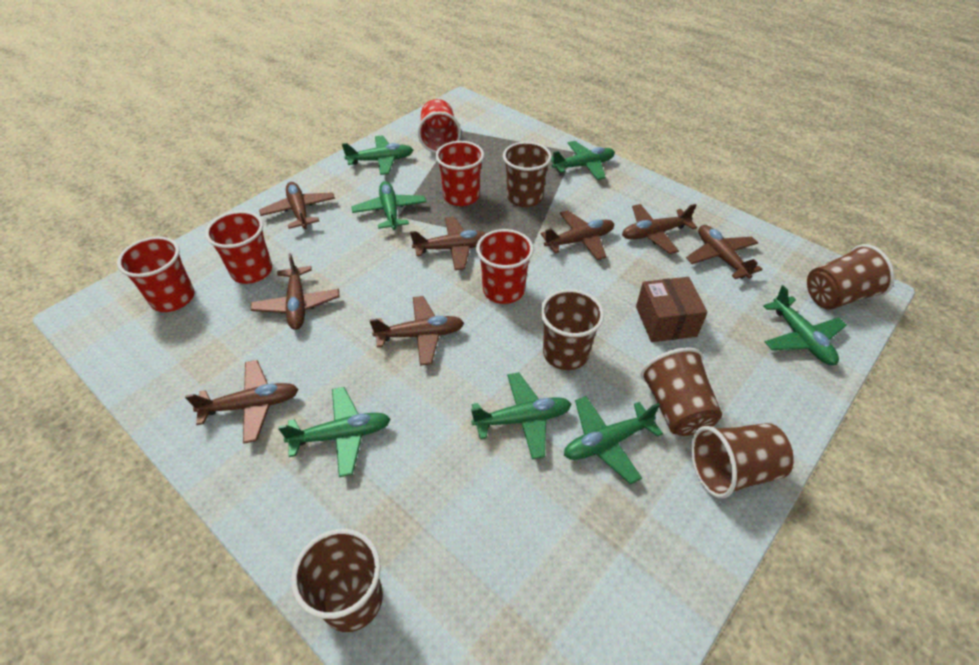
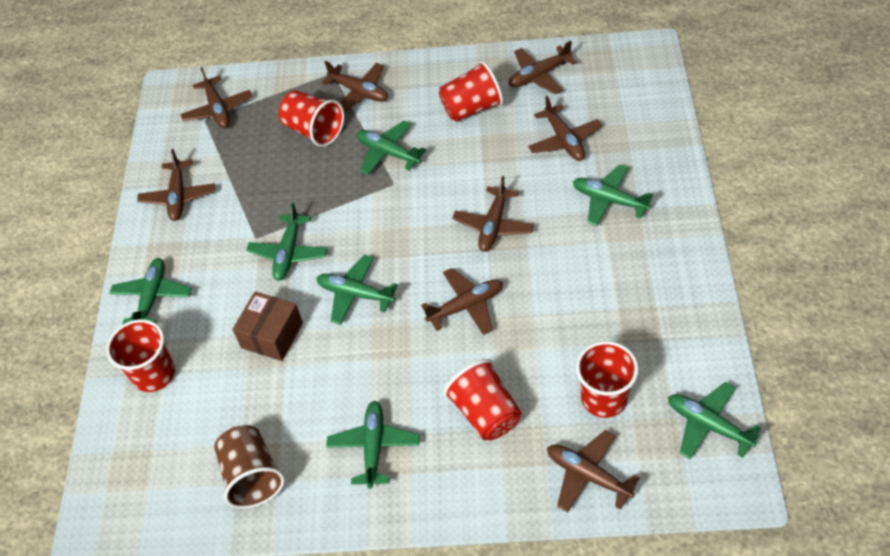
brown cup: 6 -> 1

